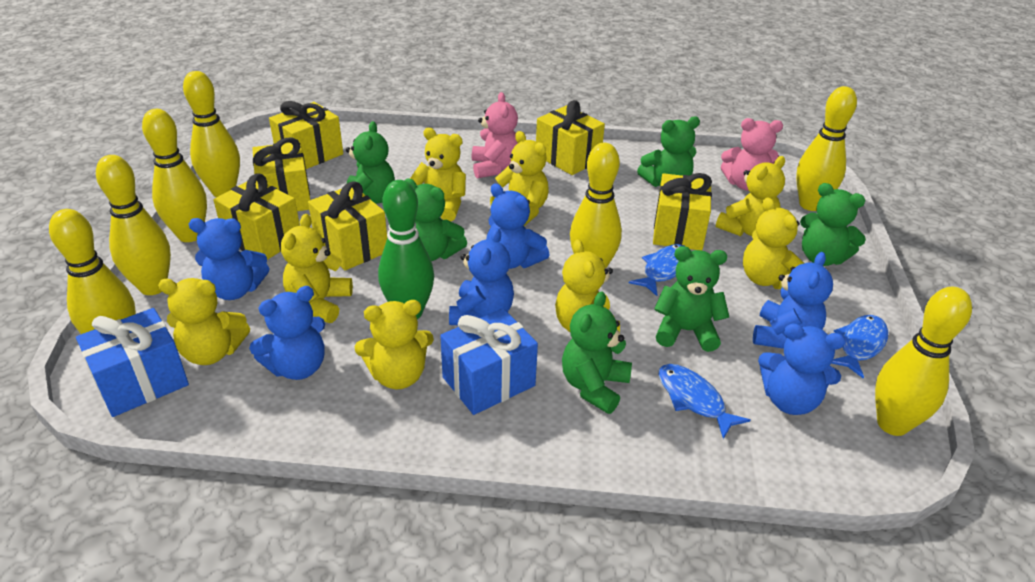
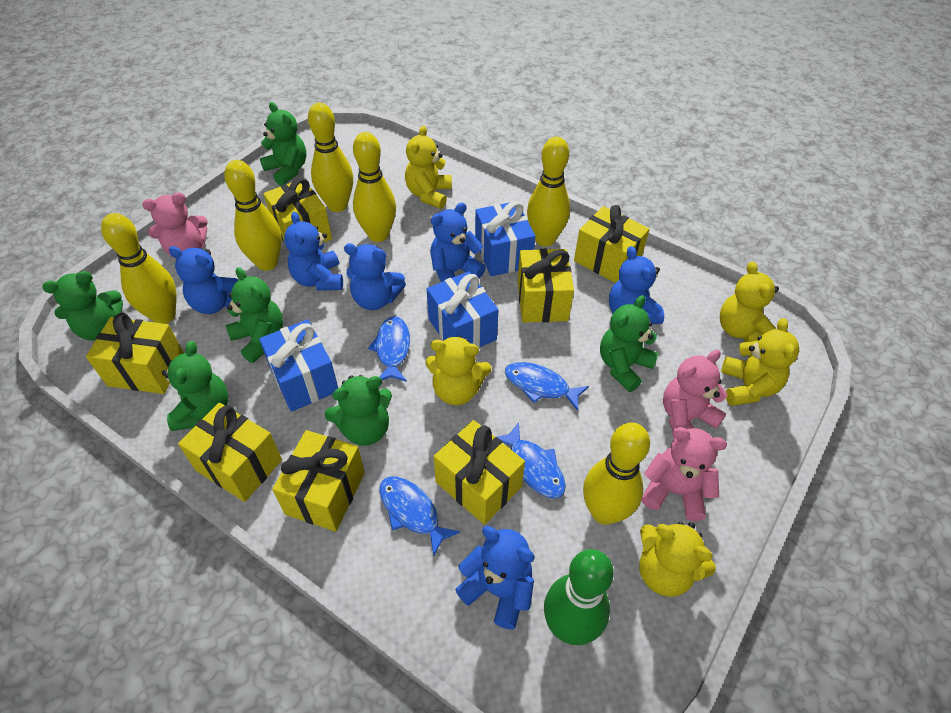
blue fish: 3 -> 4
blue gift: 2 -> 3
pink teddy bear: 2 -> 3
yellow bowling pin: 7 -> 6
yellow gift: 6 -> 7
yellow teddy bear: 8 -> 5

